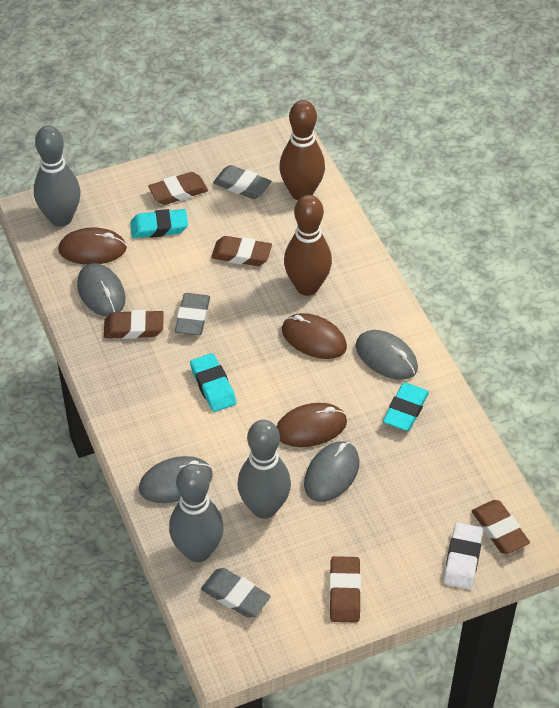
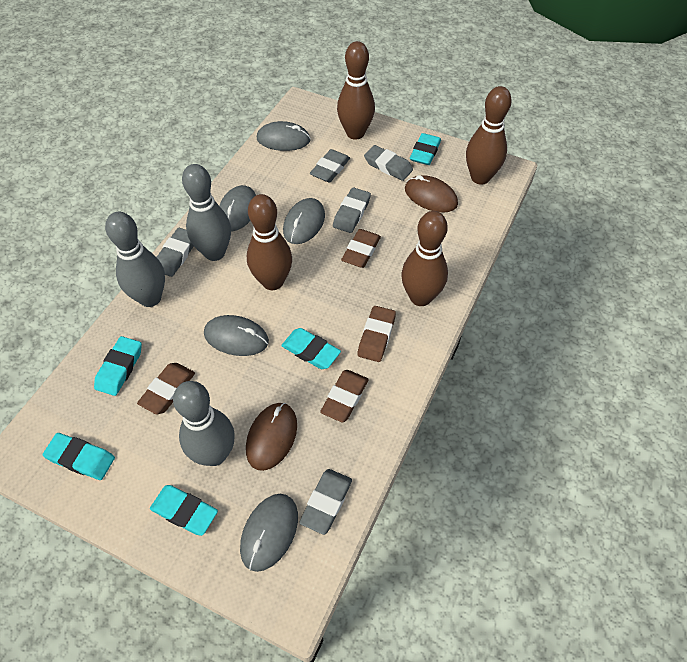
brown bowling pin: 2 -> 4
brown eraser: 5 -> 4
brown mouse: 3 -> 2
grey eraser: 3 -> 5
grey mouse: 4 -> 5
turquoise eraser: 3 -> 5
white eraser: 1 -> 0

